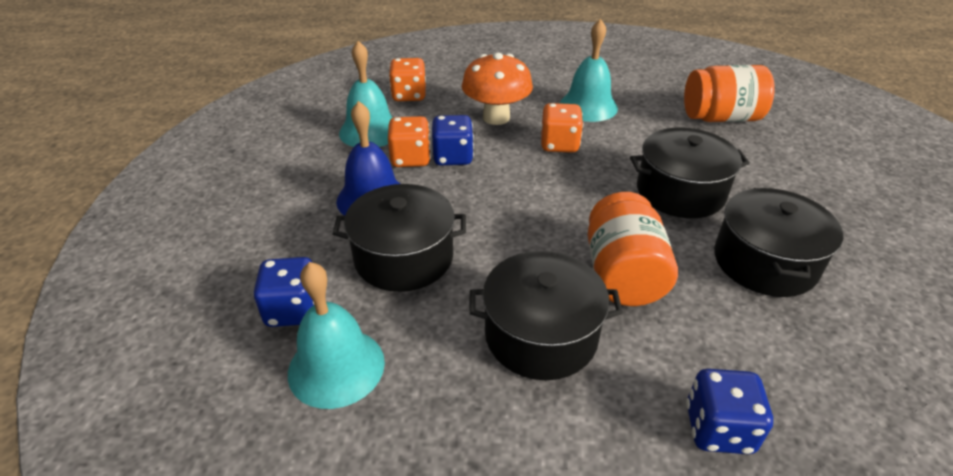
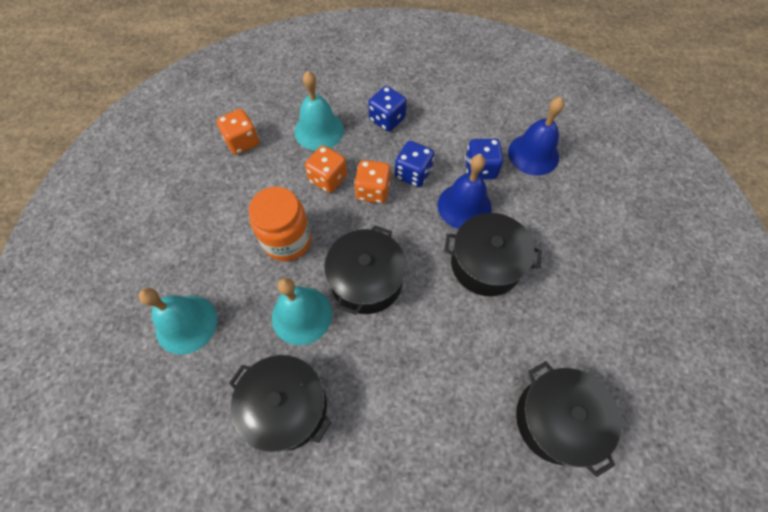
blue bell: 1 -> 2
orange jar: 2 -> 1
orange mushroom: 1 -> 0

